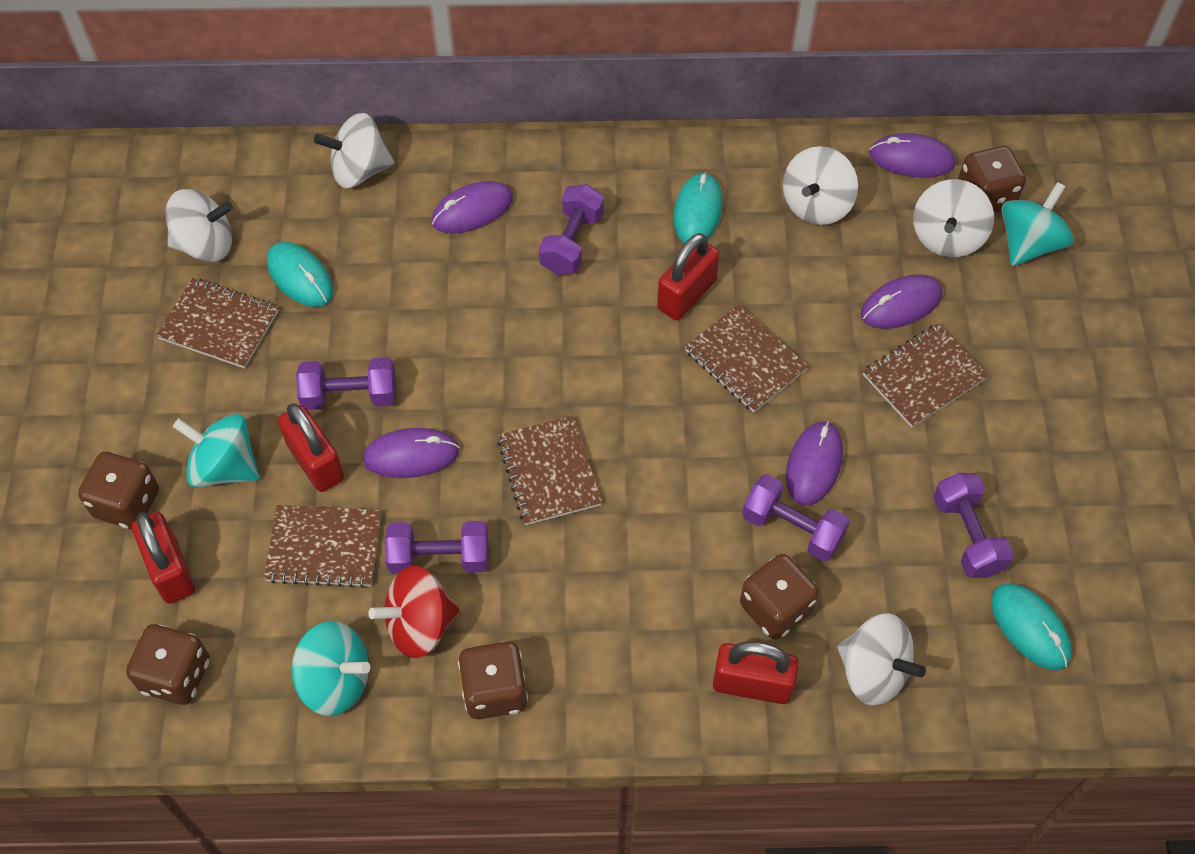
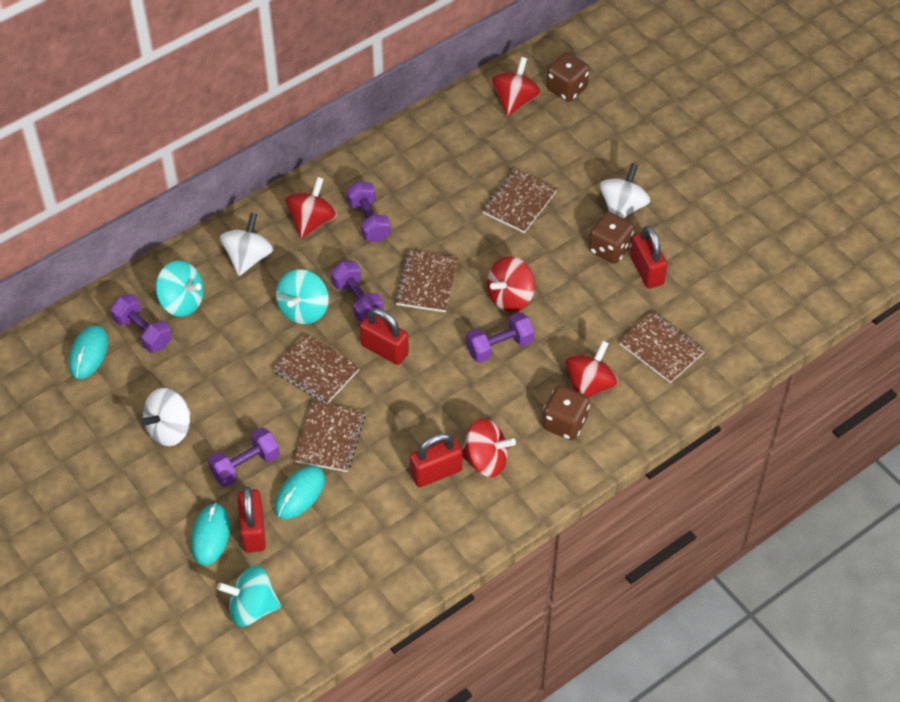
brown dice: 5 -> 3
purple mouse: 5 -> 0
red spinning top: 1 -> 5
white spinning top: 5 -> 3

